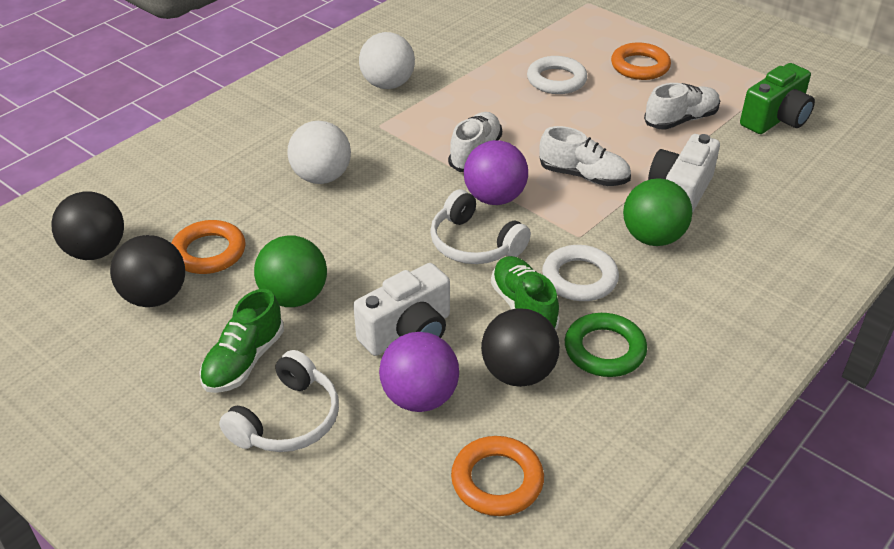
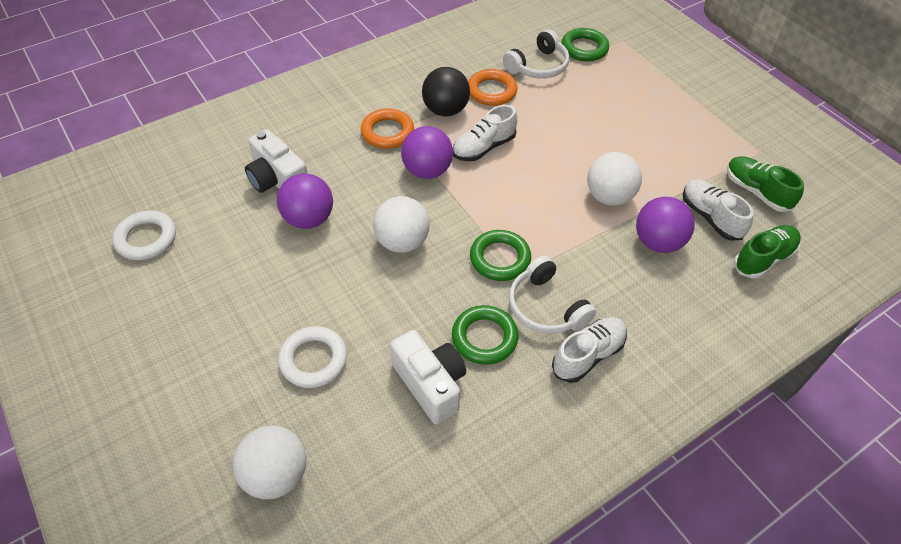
black ball: 3 -> 1
green ball: 2 -> 0
green camera: 1 -> 0
green ring: 1 -> 3
orange ring: 3 -> 2
purple ball: 2 -> 3
white ball: 2 -> 3

